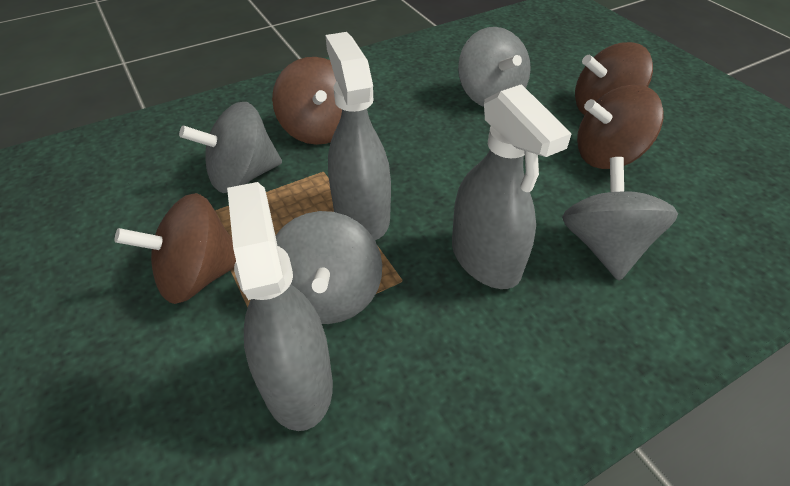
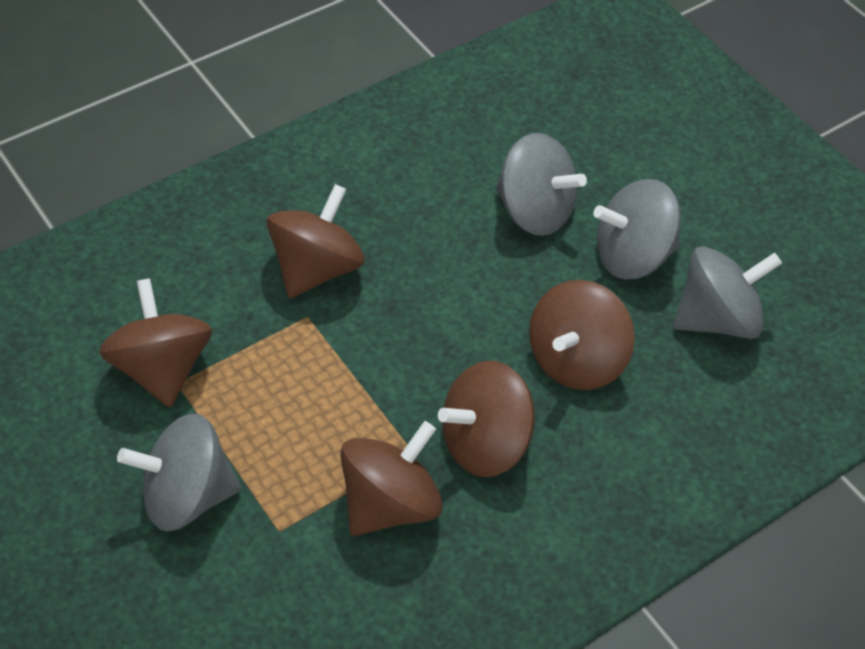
brown spinning top: 4 -> 5
grey spray bottle: 3 -> 0

